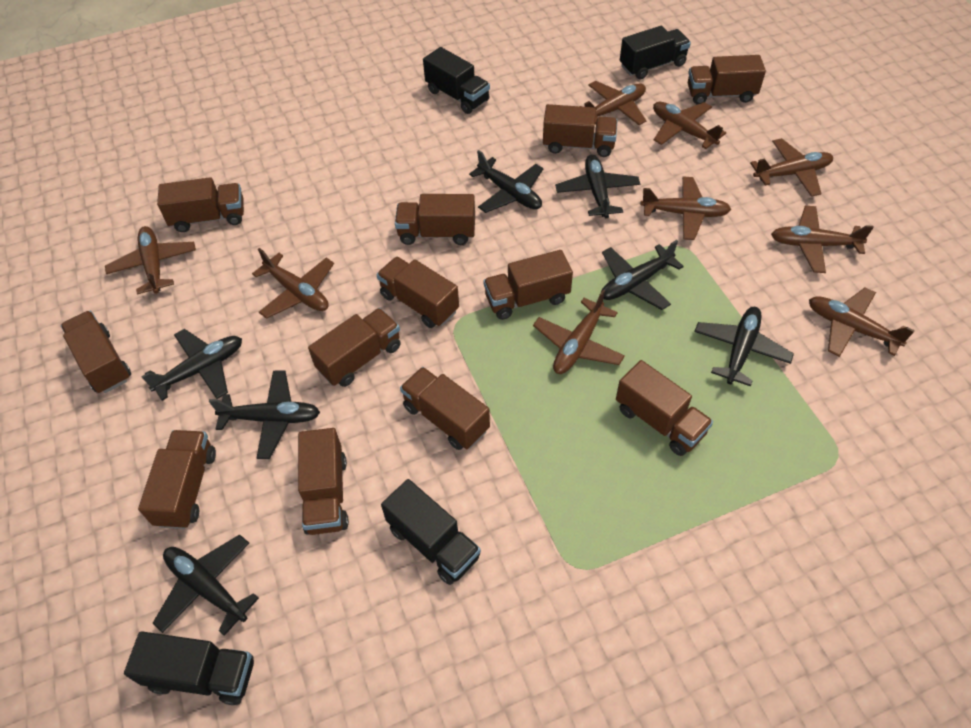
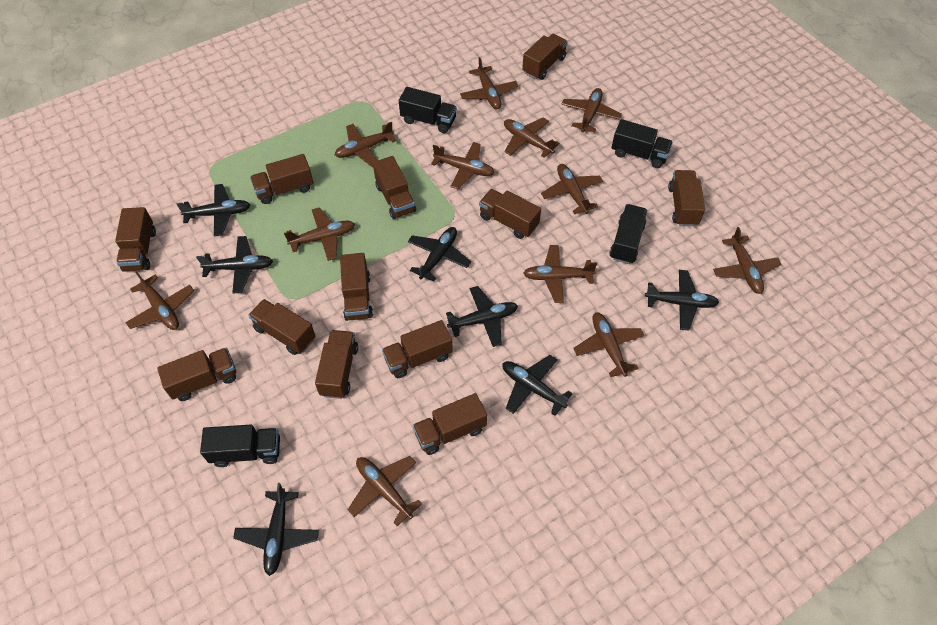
brown plane: 9 -> 12

